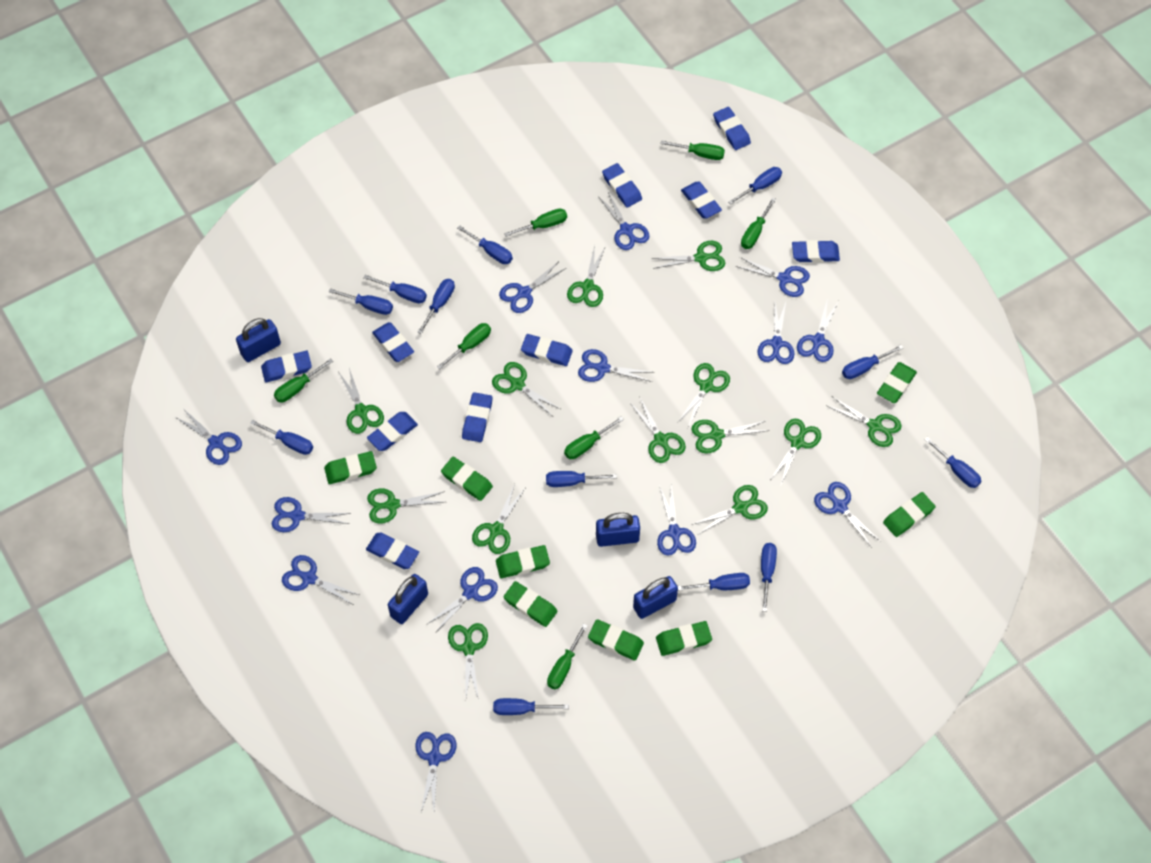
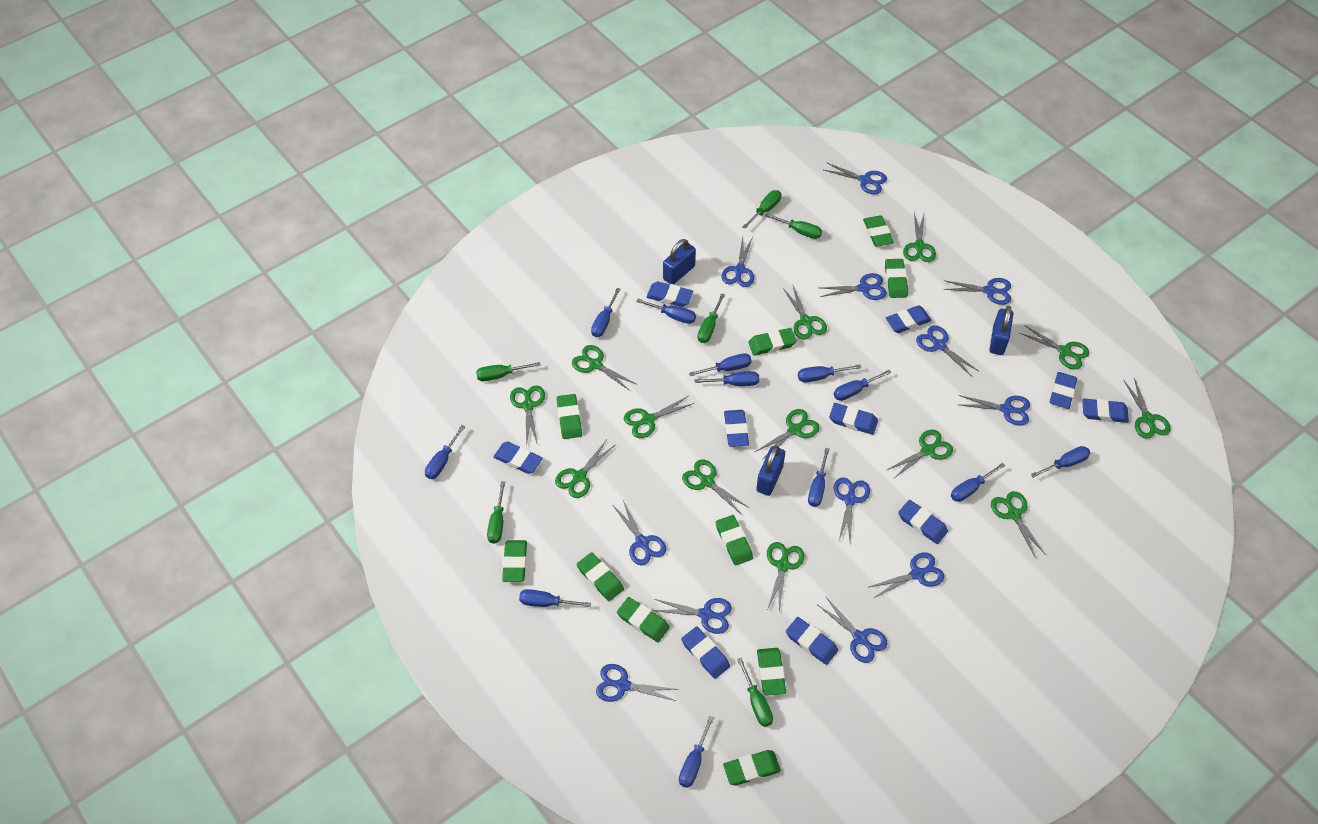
blue padlock: 4 -> 3
blue scissors: 13 -> 12
green eraser: 8 -> 10
green screwdriver: 7 -> 6

